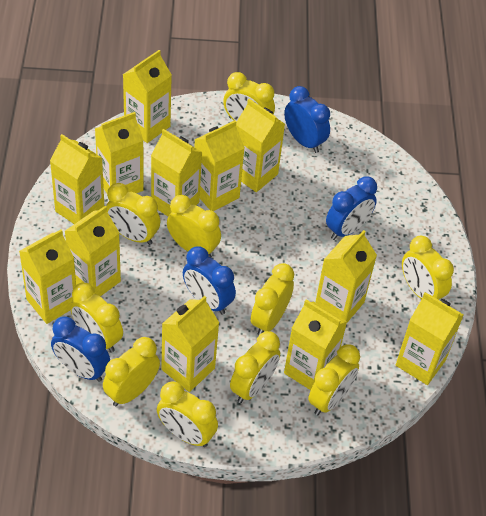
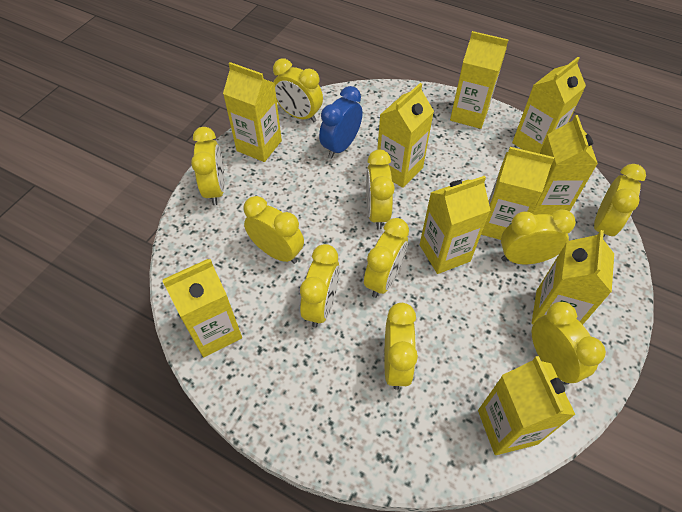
blue clock: 4 -> 1
yellow carton: 12 -> 10

